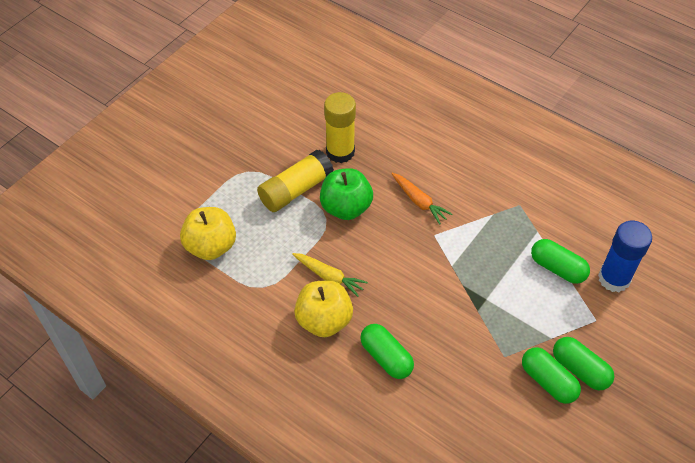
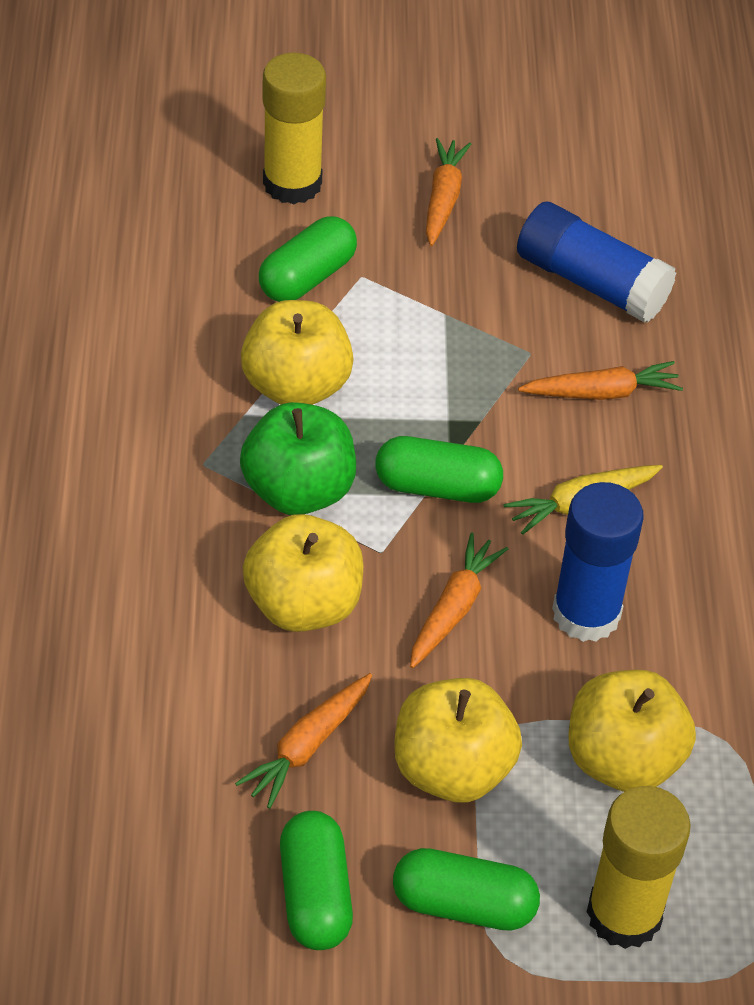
blue glue stick: 1 -> 2
orange carrot: 1 -> 4
yellow apple: 2 -> 4

